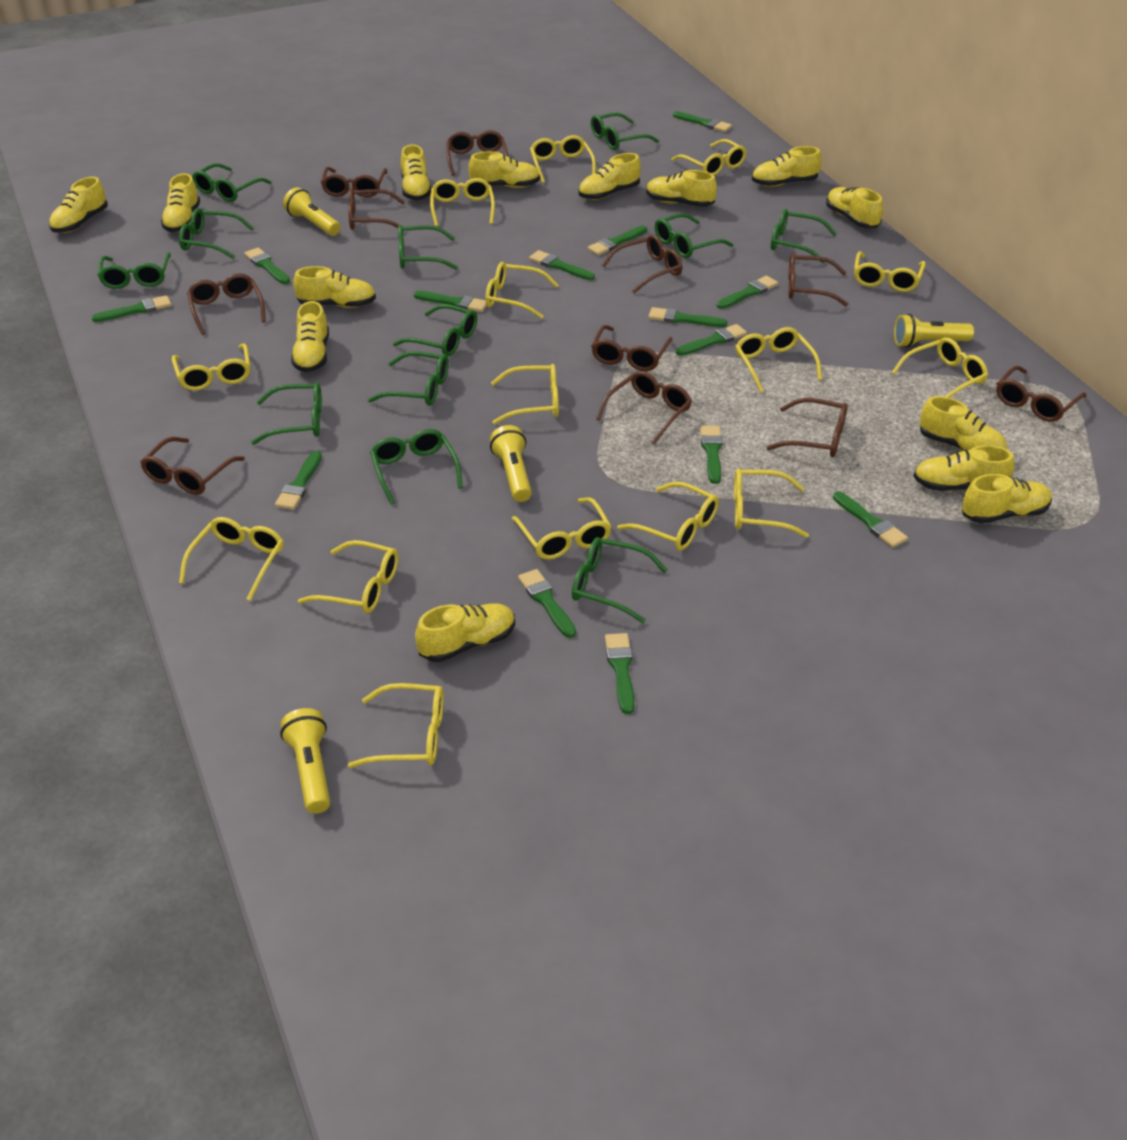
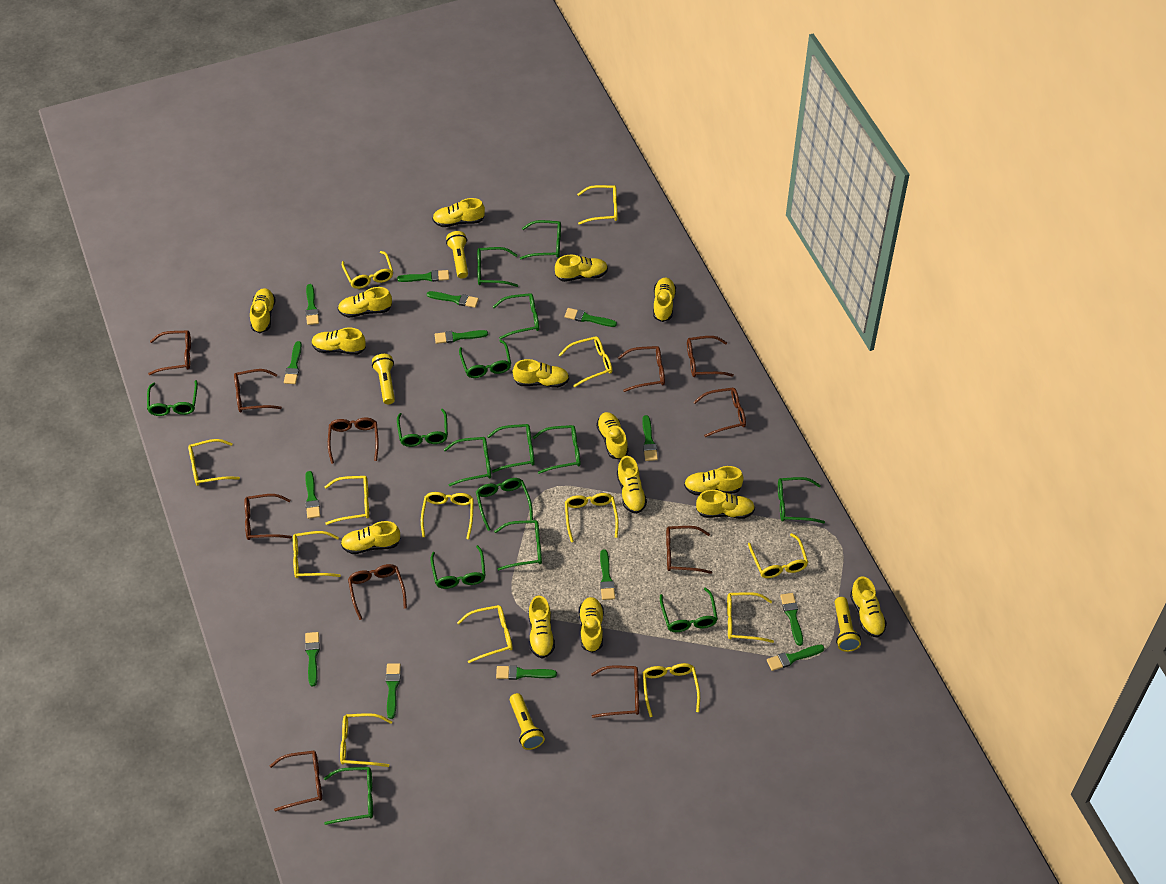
green glasses: 12 -> 15
yellow glasses: 15 -> 13
yellow shoe: 14 -> 15

